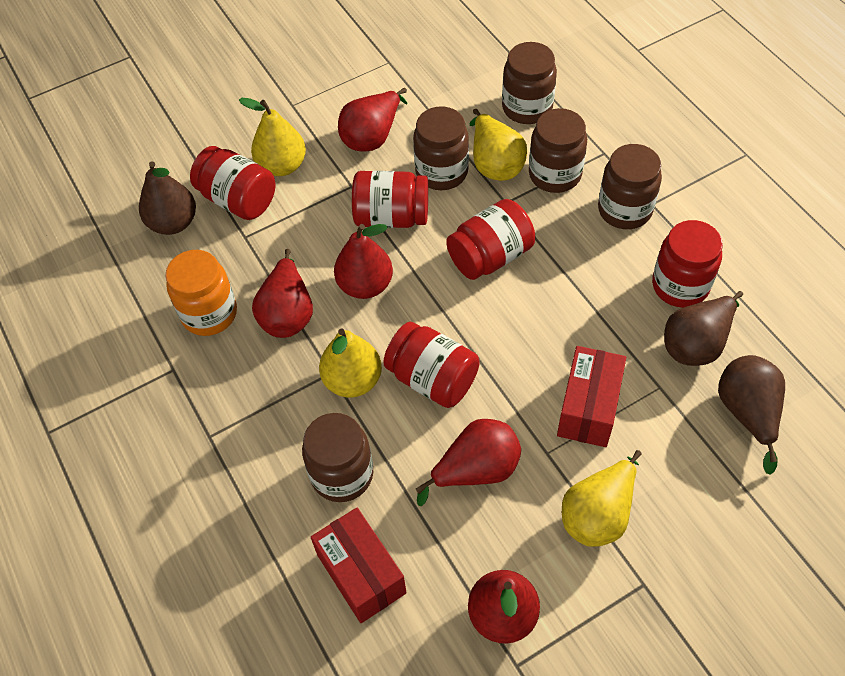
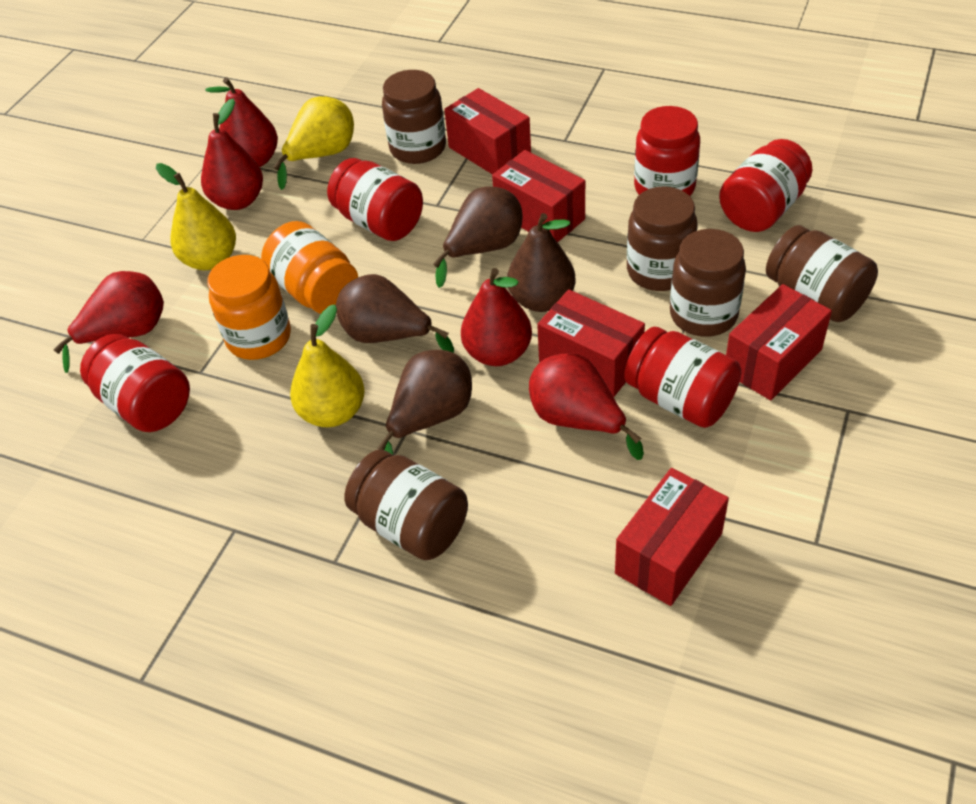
brown pear: 3 -> 4
orange jar: 1 -> 2
red box: 2 -> 5
yellow pear: 4 -> 3

